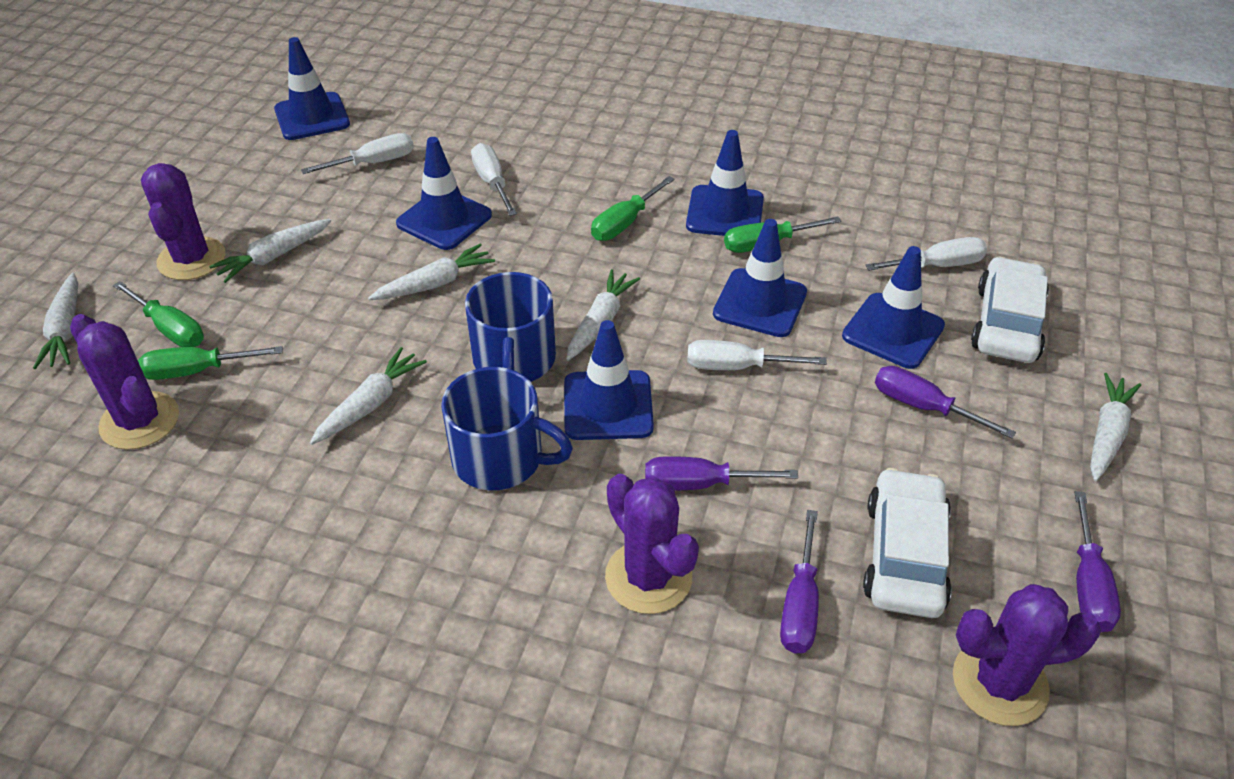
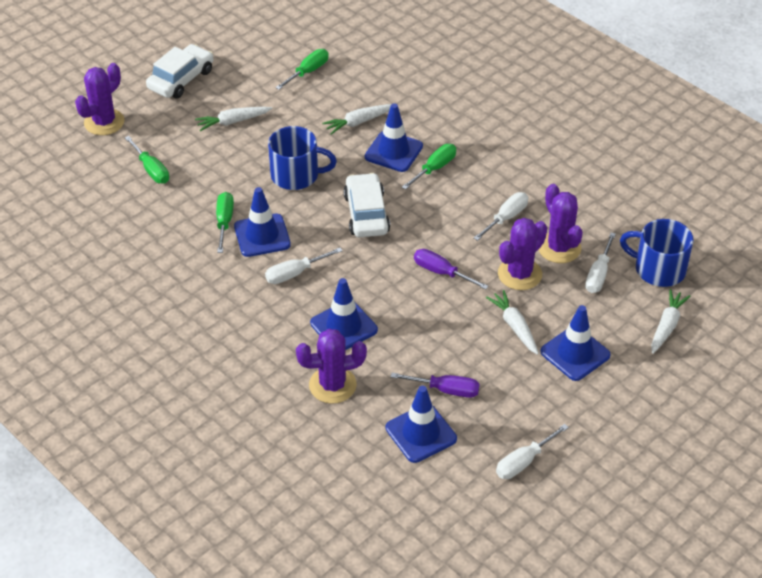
blue traffic cone: 6 -> 5
purple screwdriver: 4 -> 2
white carrot: 6 -> 4

